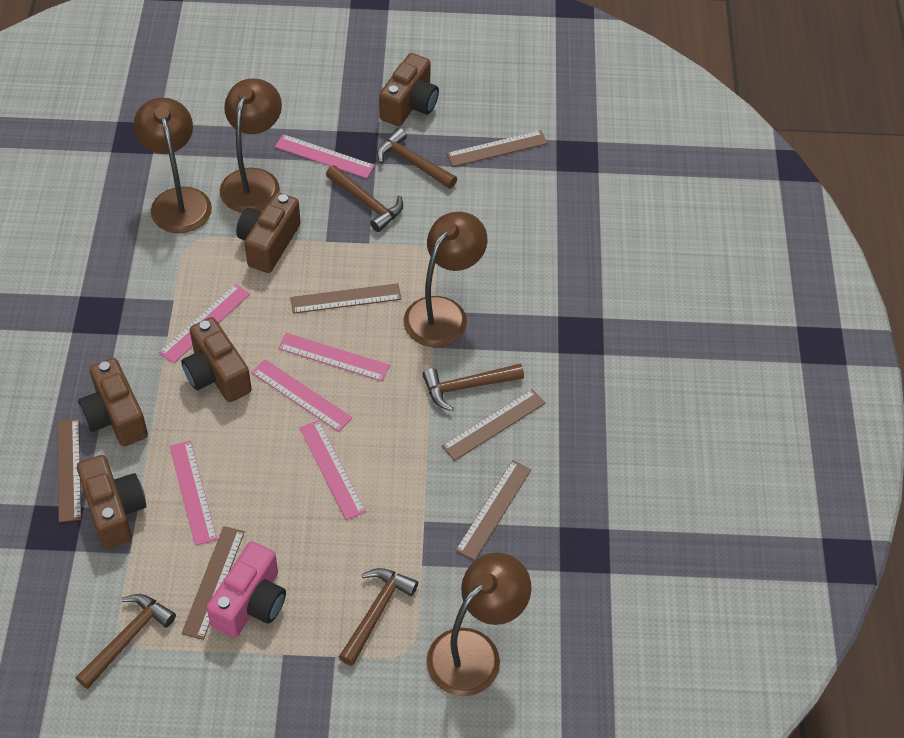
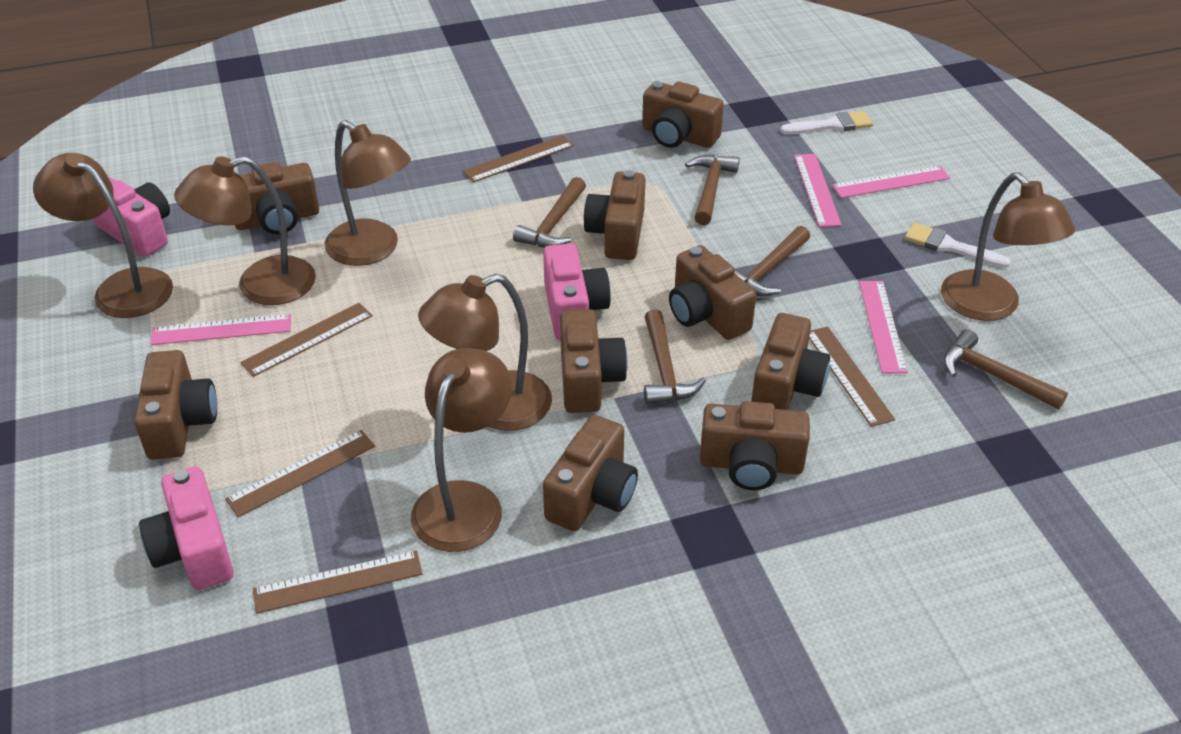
brown camera: 5 -> 9
brown lamp: 4 -> 6
brown ruler: 6 -> 5
pink camera: 1 -> 3
pink ruler: 6 -> 4
white brush: 0 -> 2

